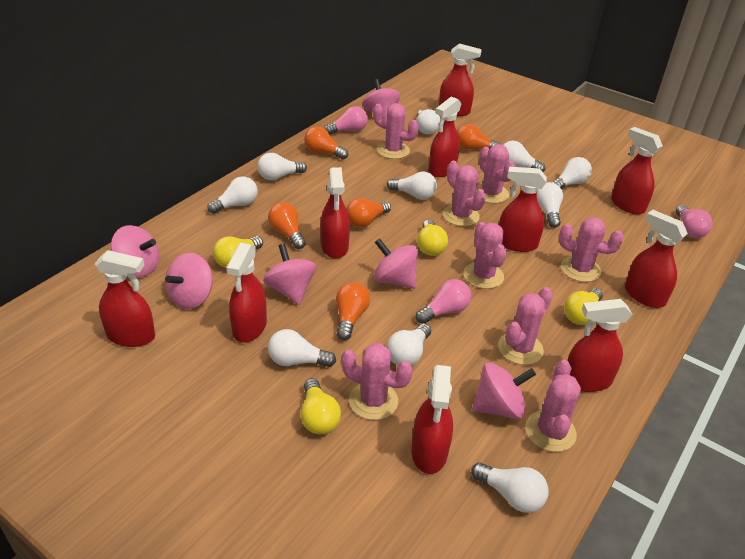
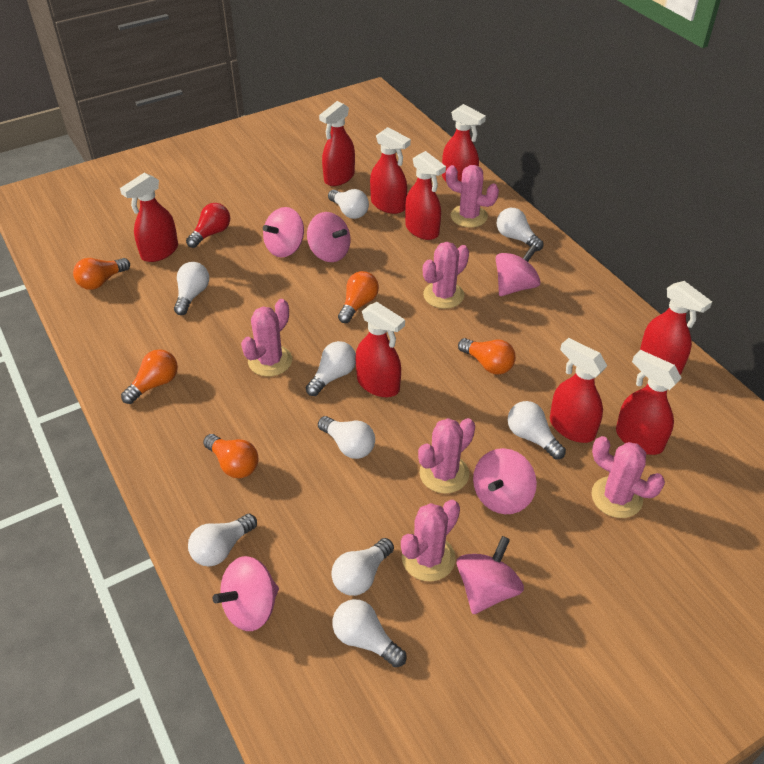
pink cactus: 8 -> 6
pink light bulb: 3 -> 0
red light bulb: 0 -> 1
red spray bottle: 10 -> 9
white light bulb: 10 -> 9
yellow light bulb: 4 -> 0

